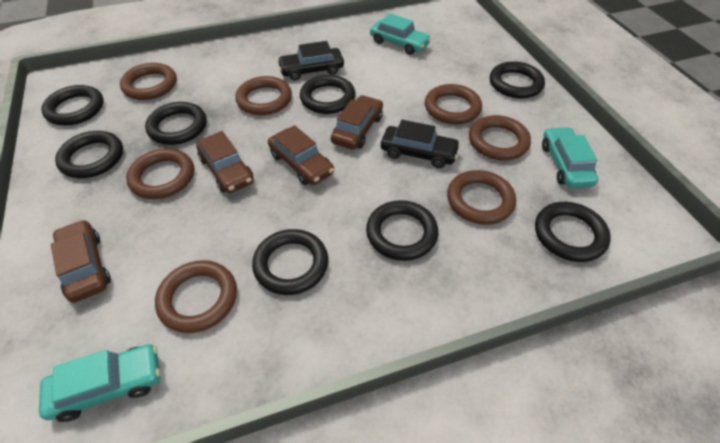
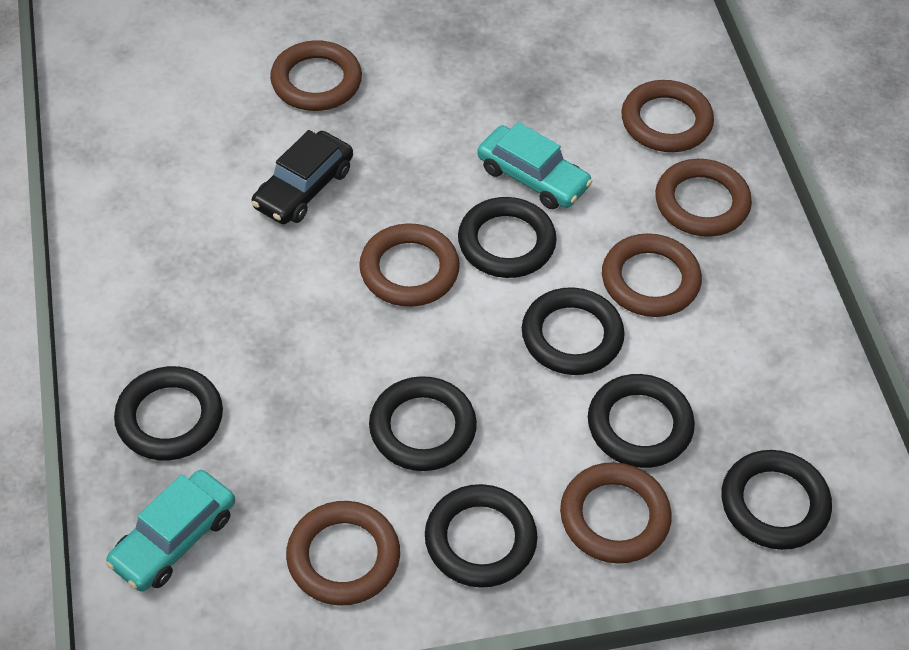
black car: 2 -> 1
black ring: 8 -> 7
brown car: 4 -> 0
turquoise car: 3 -> 2

